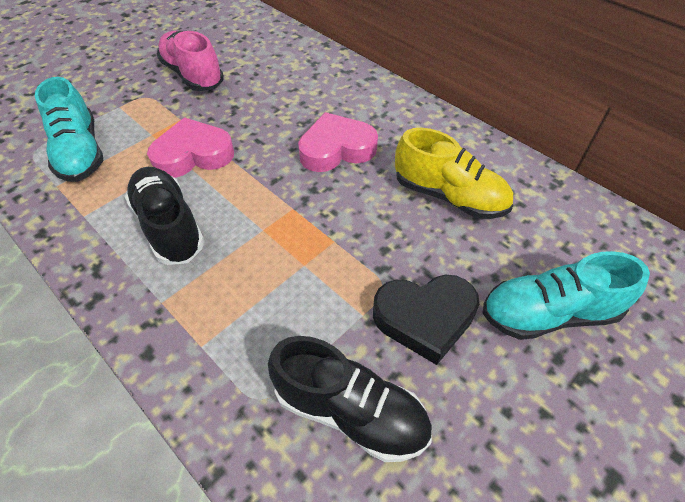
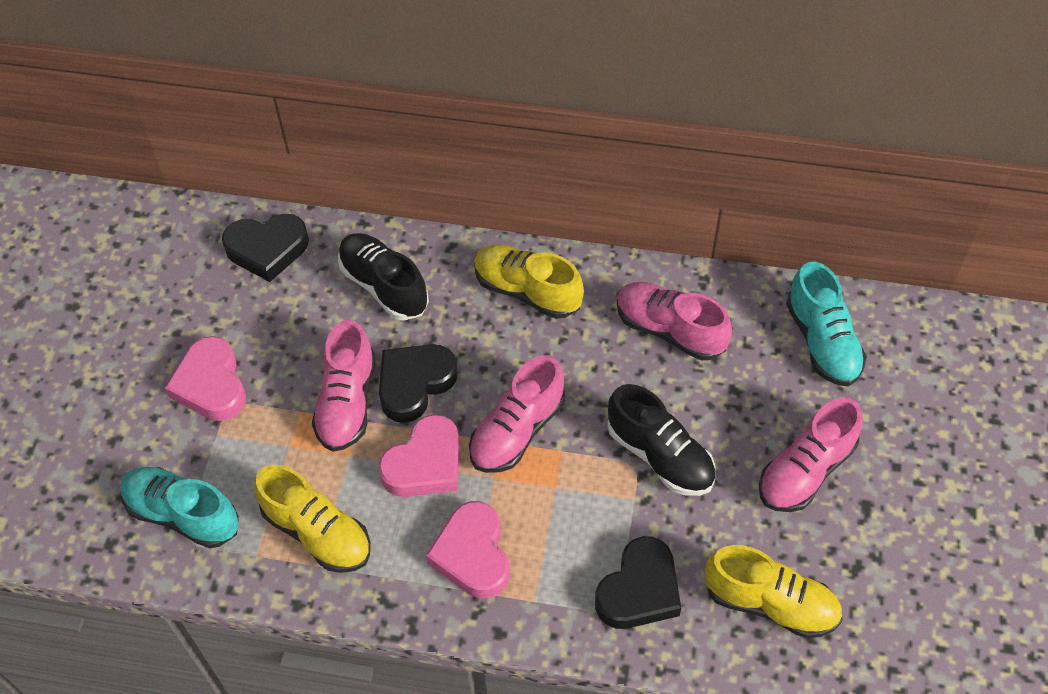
black heart: 1 -> 3
pink heart: 2 -> 3
pink shoe: 1 -> 4
yellow shoe: 1 -> 3

